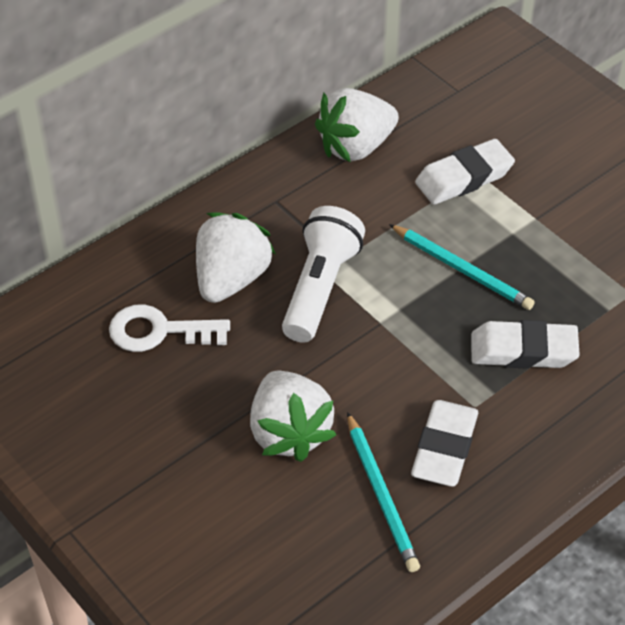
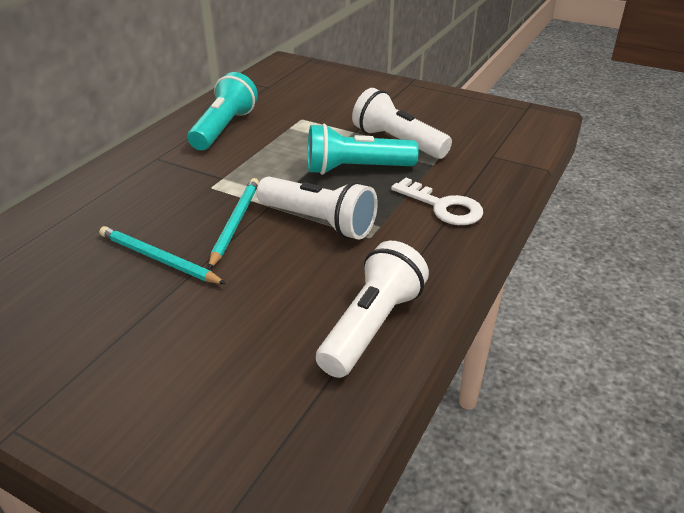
turquoise flashlight: 0 -> 2
white eraser: 3 -> 0
white flashlight: 1 -> 3
white strawberry: 3 -> 0

